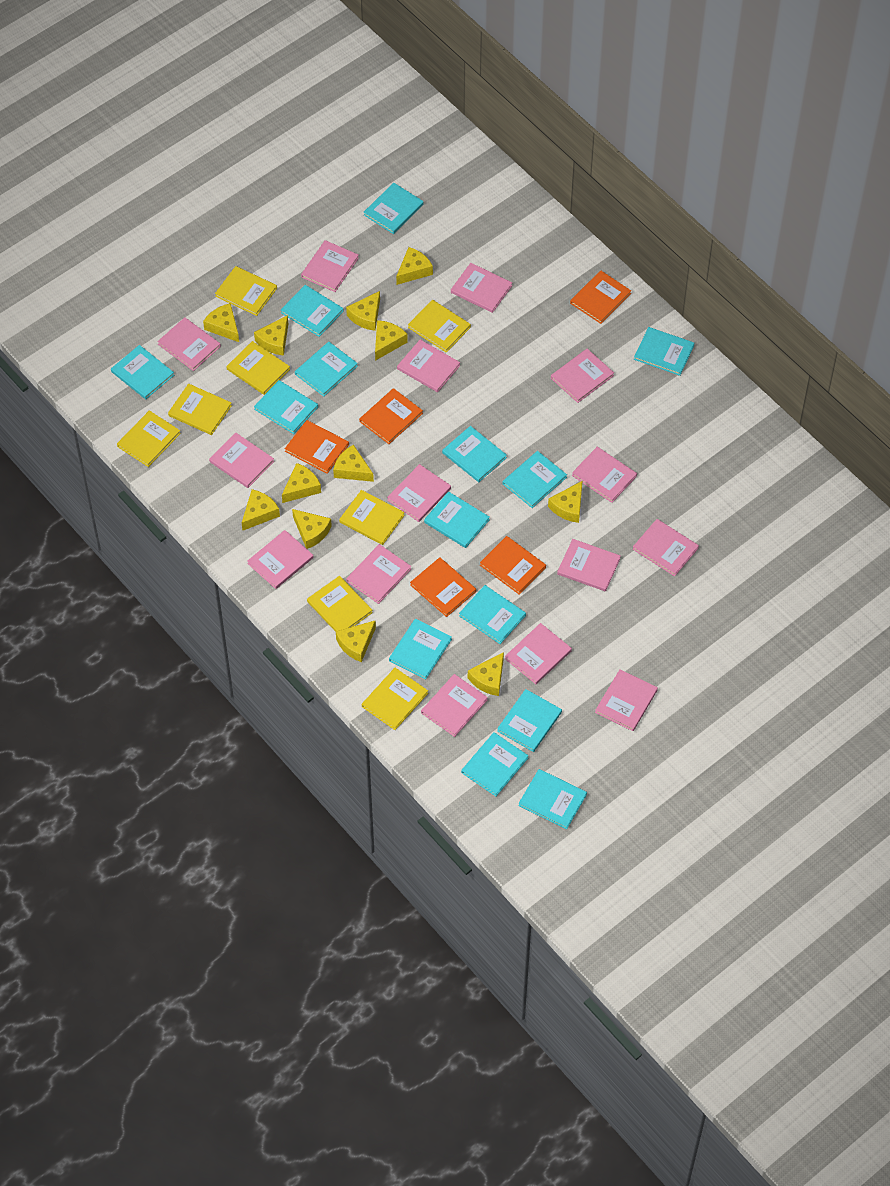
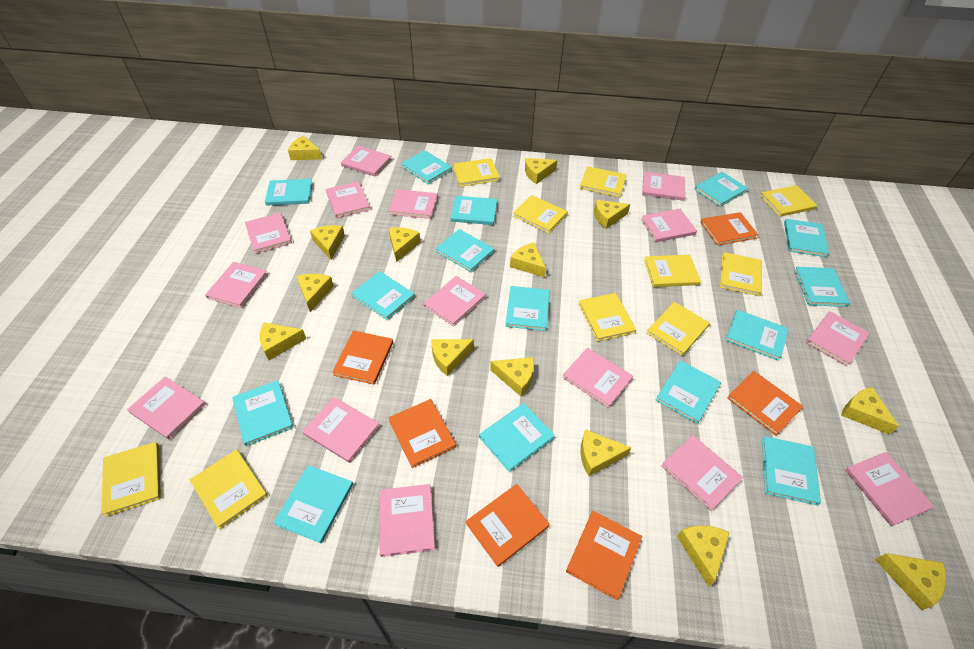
orange book: 5 -> 6
turquoise book: 14 -> 15
yellow book: 8 -> 10
yellow cheese: 12 -> 14

